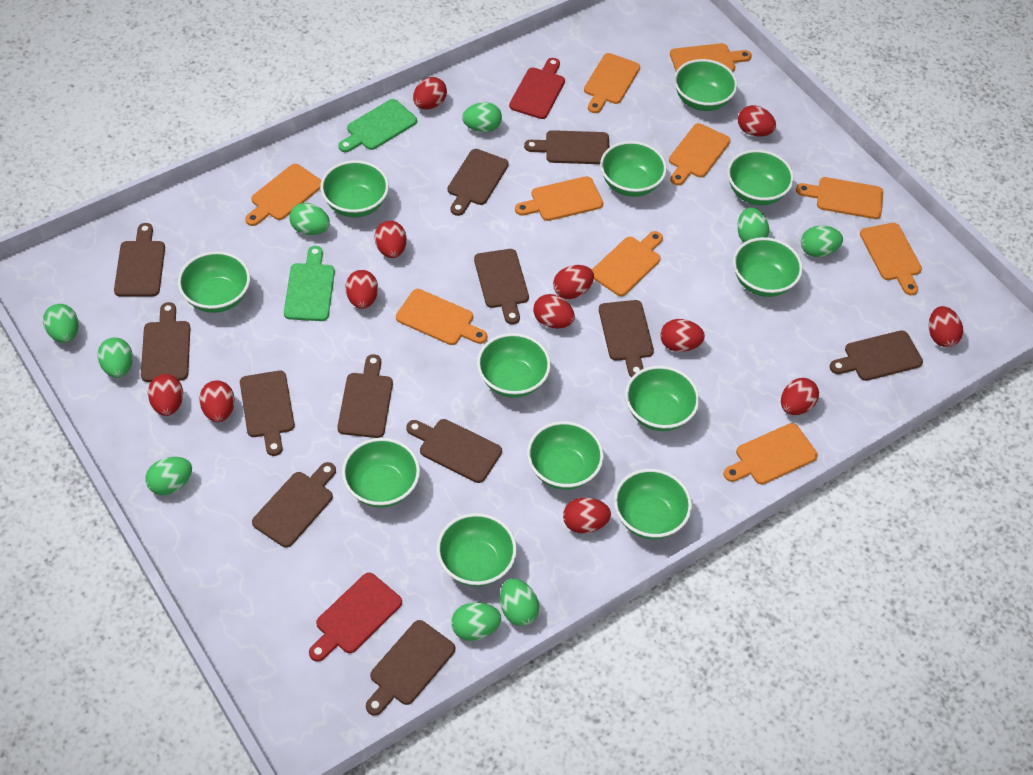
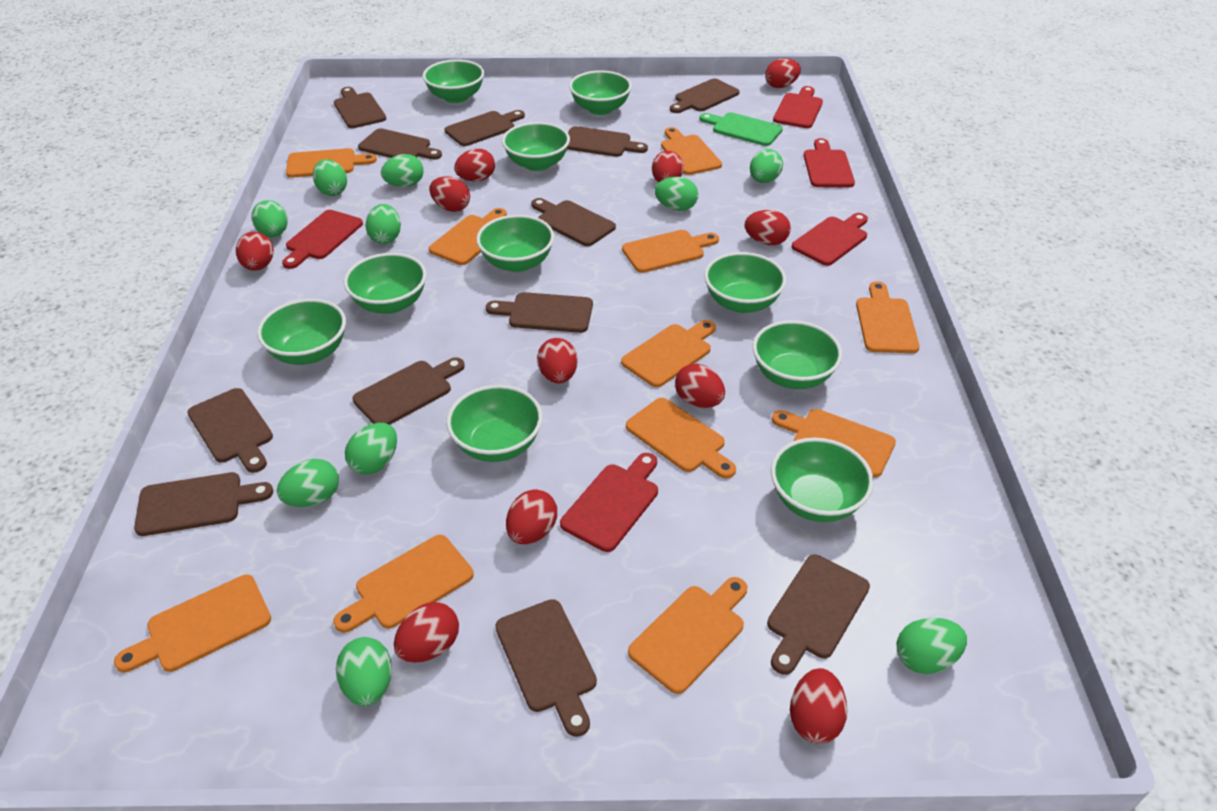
green bowl: 12 -> 10
green cutting board: 2 -> 1
green egg: 9 -> 10
orange cutting board: 10 -> 11
red cutting board: 2 -> 5
red egg: 12 -> 11

